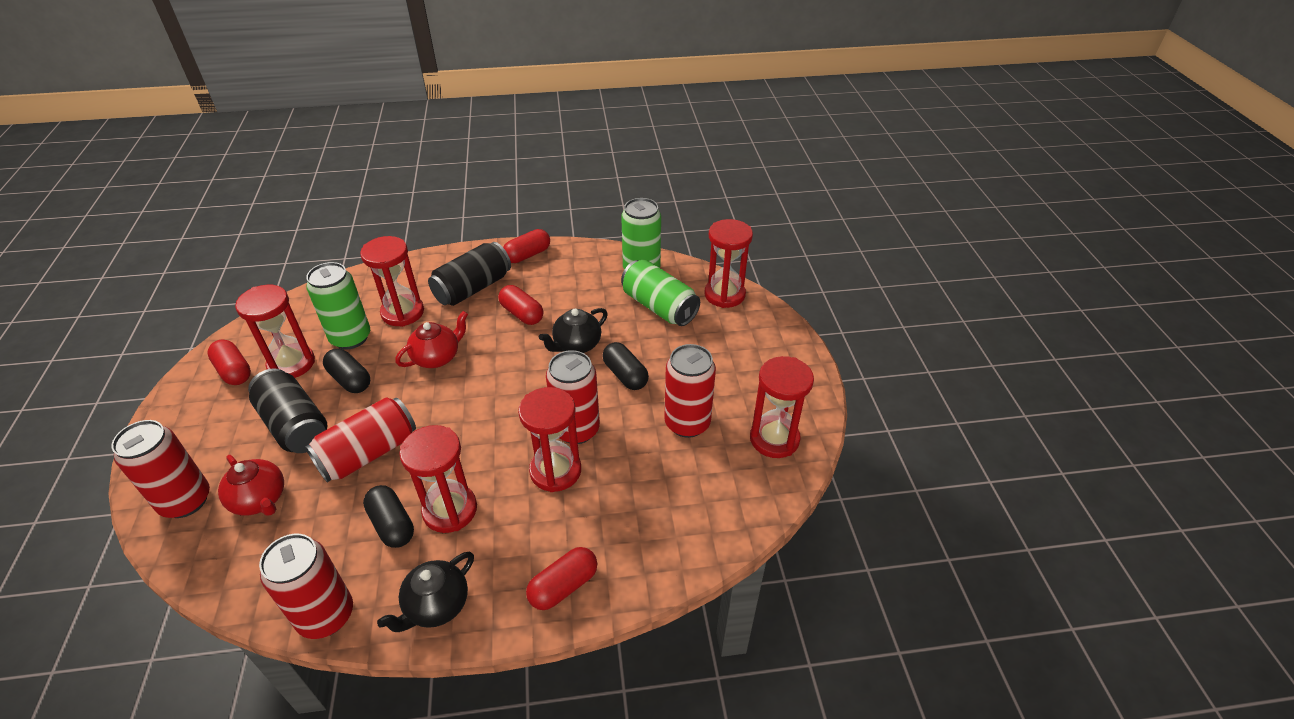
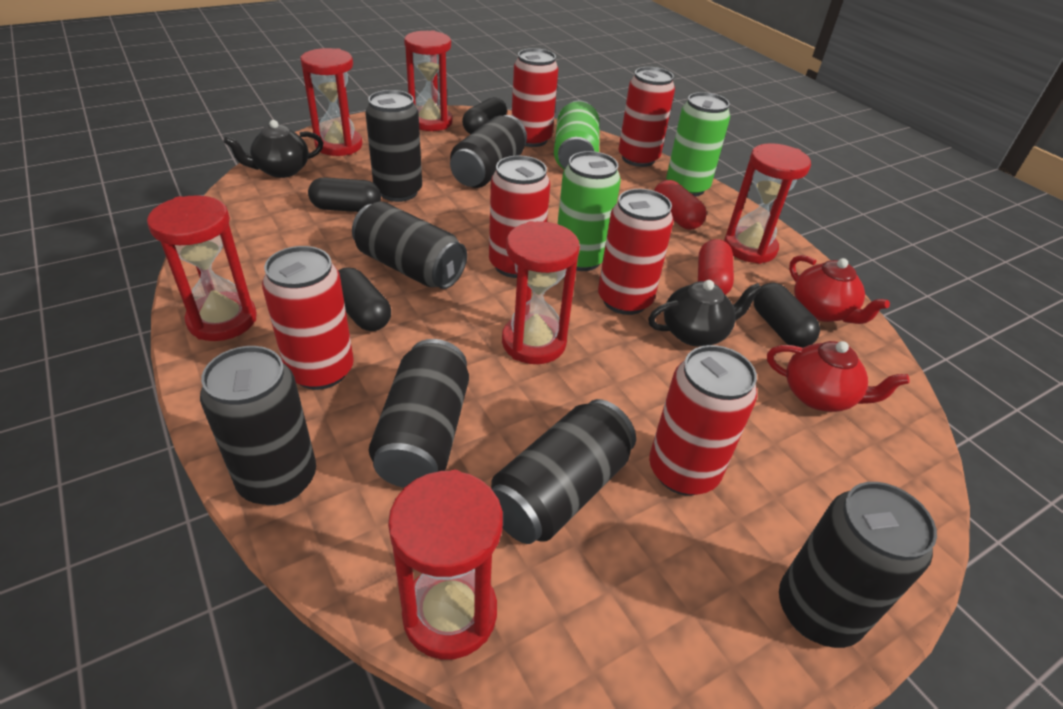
black can: 2 -> 7
black capsule: 3 -> 4
red can: 5 -> 6
red capsule: 4 -> 2

